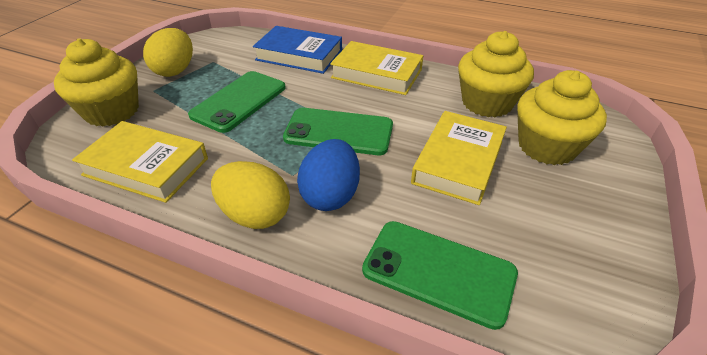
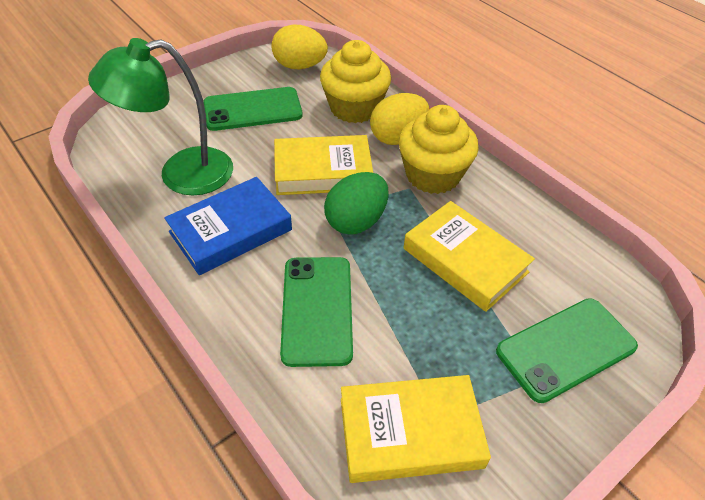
blue egg: 1 -> 0
green egg: 0 -> 1
green lamp: 0 -> 1
yellow cupcake: 3 -> 2

